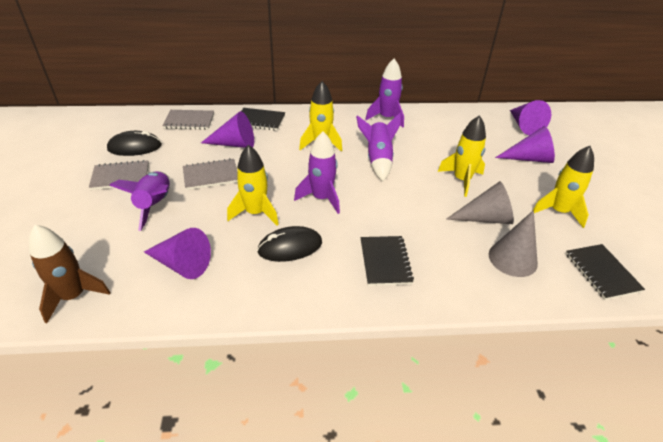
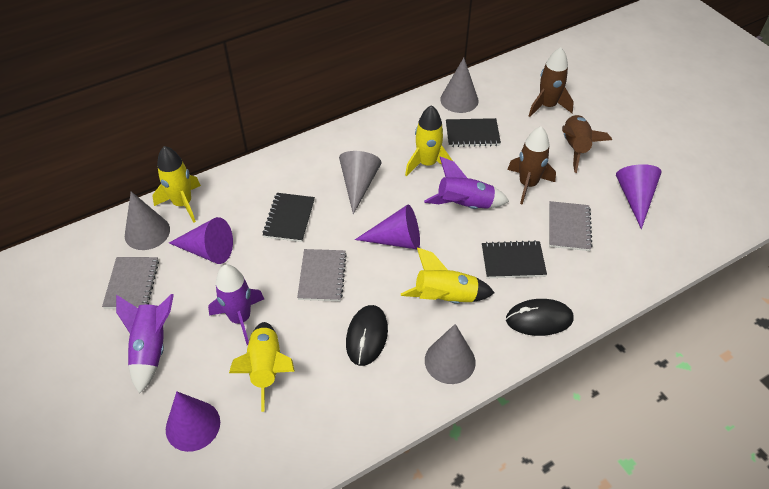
brown rocket: 1 -> 3
grey cone: 2 -> 4
purple rocket: 4 -> 3

